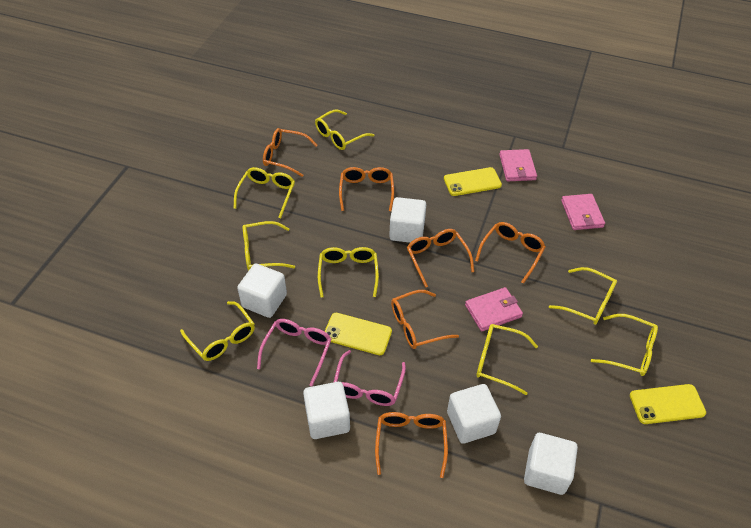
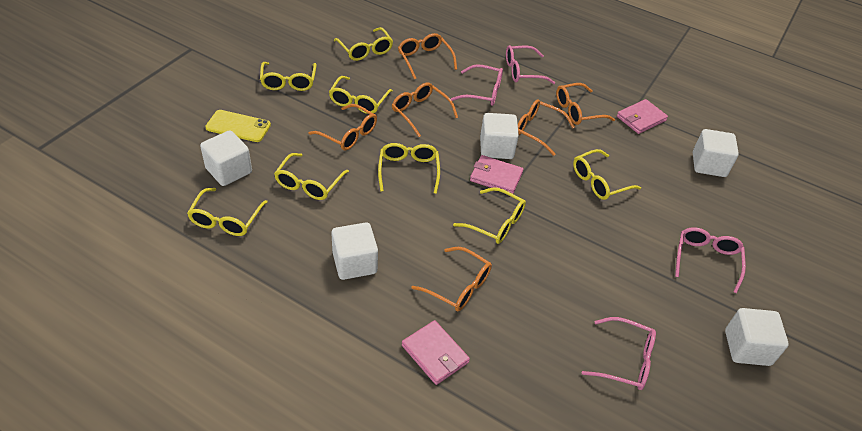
pink glasses: 2 -> 4
yellow phone: 3 -> 1

